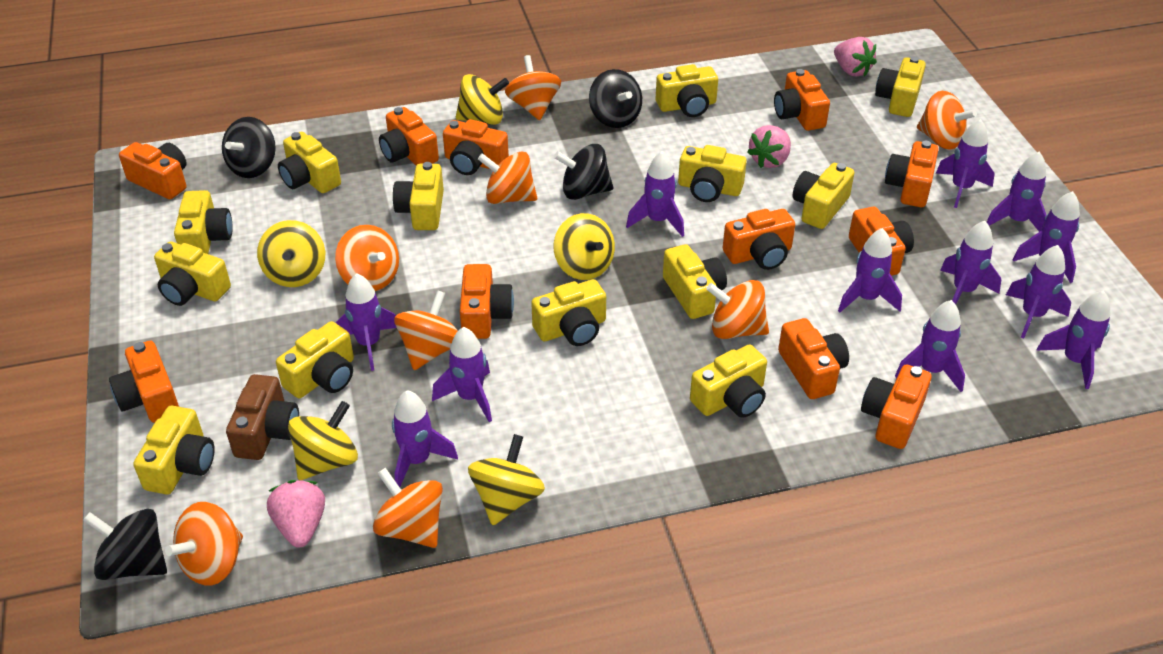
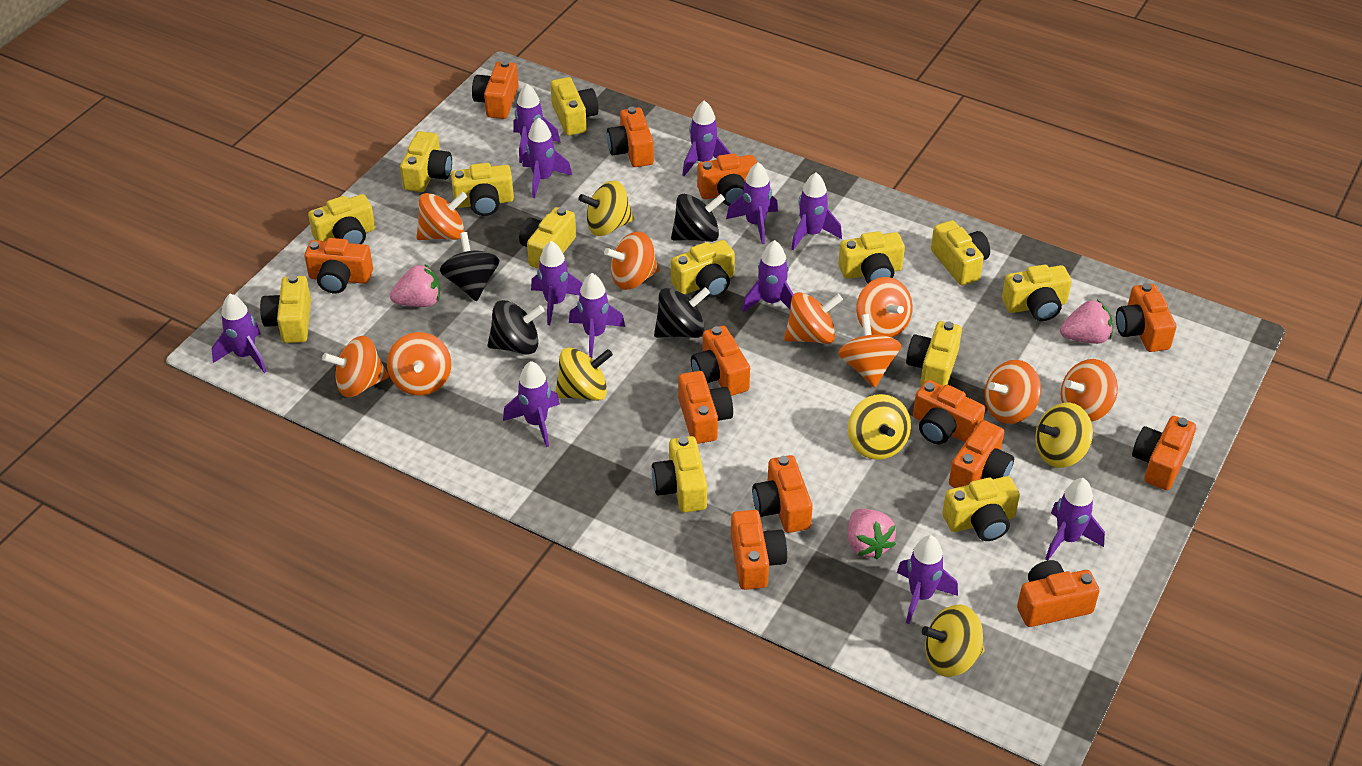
brown camera: 1 -> 0
orange camera: 11 -> 13
orange spinning top: 8 -> 9

